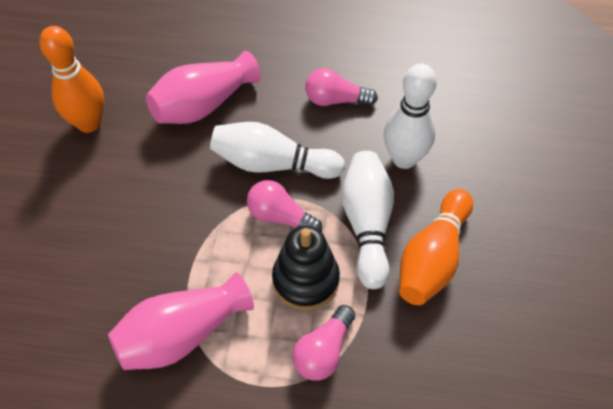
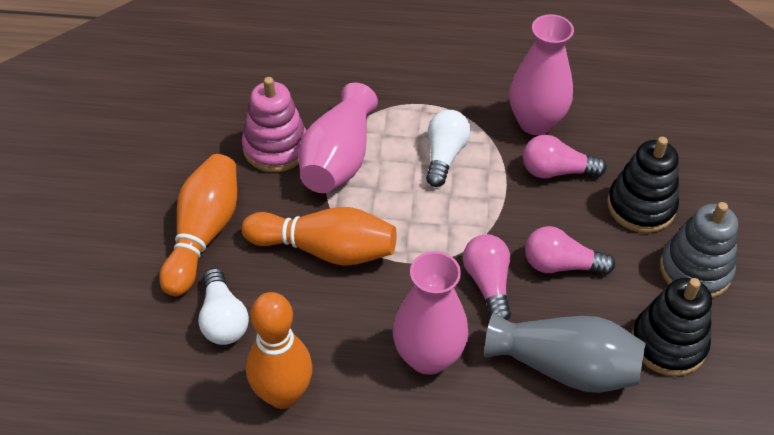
black stacking toy: 1 -> 2
grey stacking toy: 0 -> 1
grey vase: 0 -> 1
orange bowling pin: 2 -> 3
pink stacking toy: 0 -> 1
pink vase: 2 -> 3
white bowling pin: 3 -> 0
white light bulb: 0 -> 2

